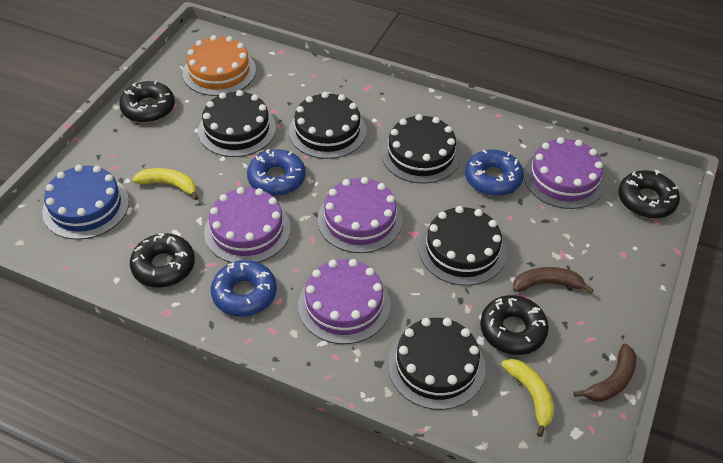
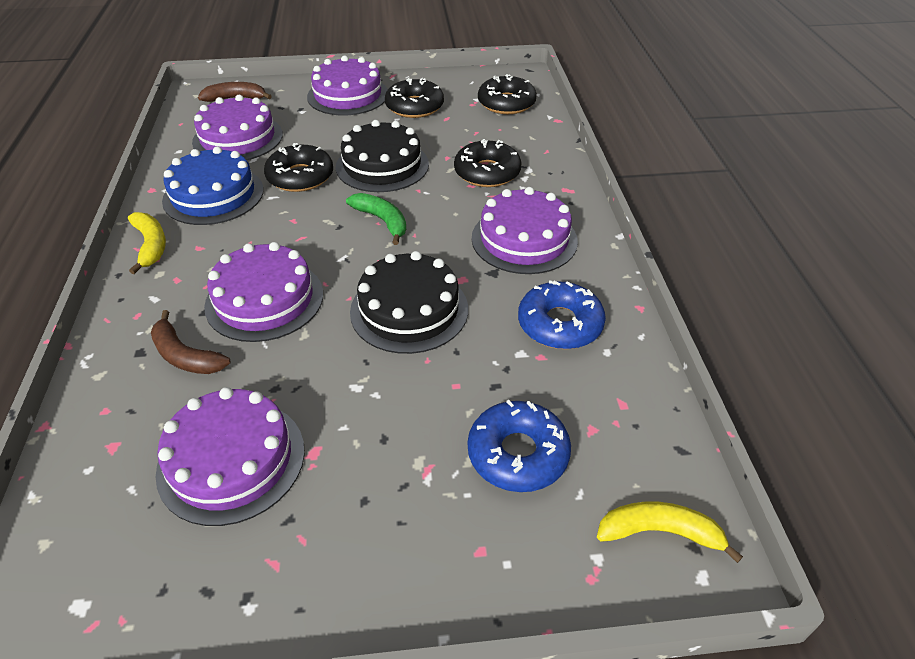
black cake: 5 -> 2
blue donut: 3 -> 2
green banana: 0 -> 1
orange cake: 1 -> 0
purple cake: 4 -> 5

